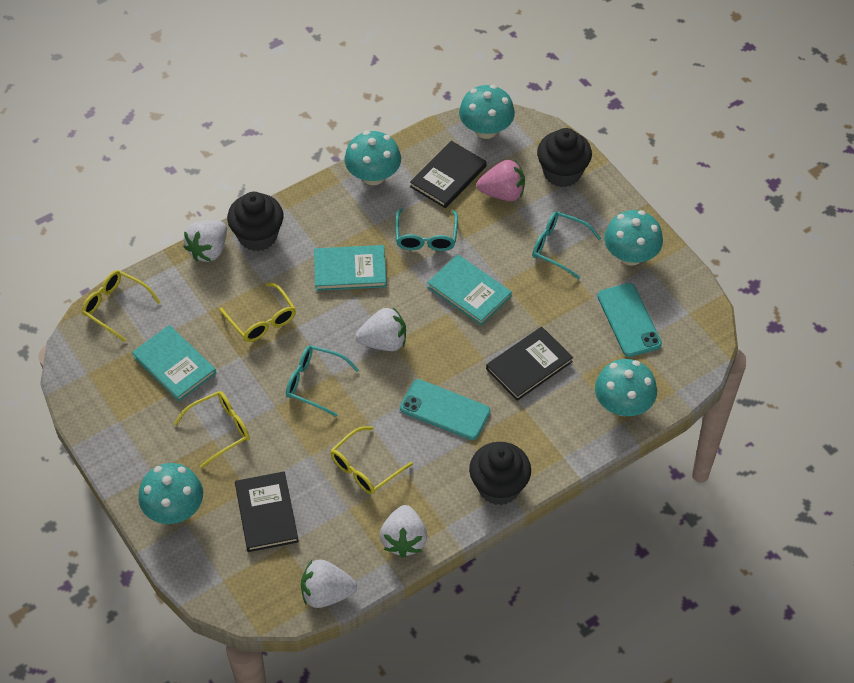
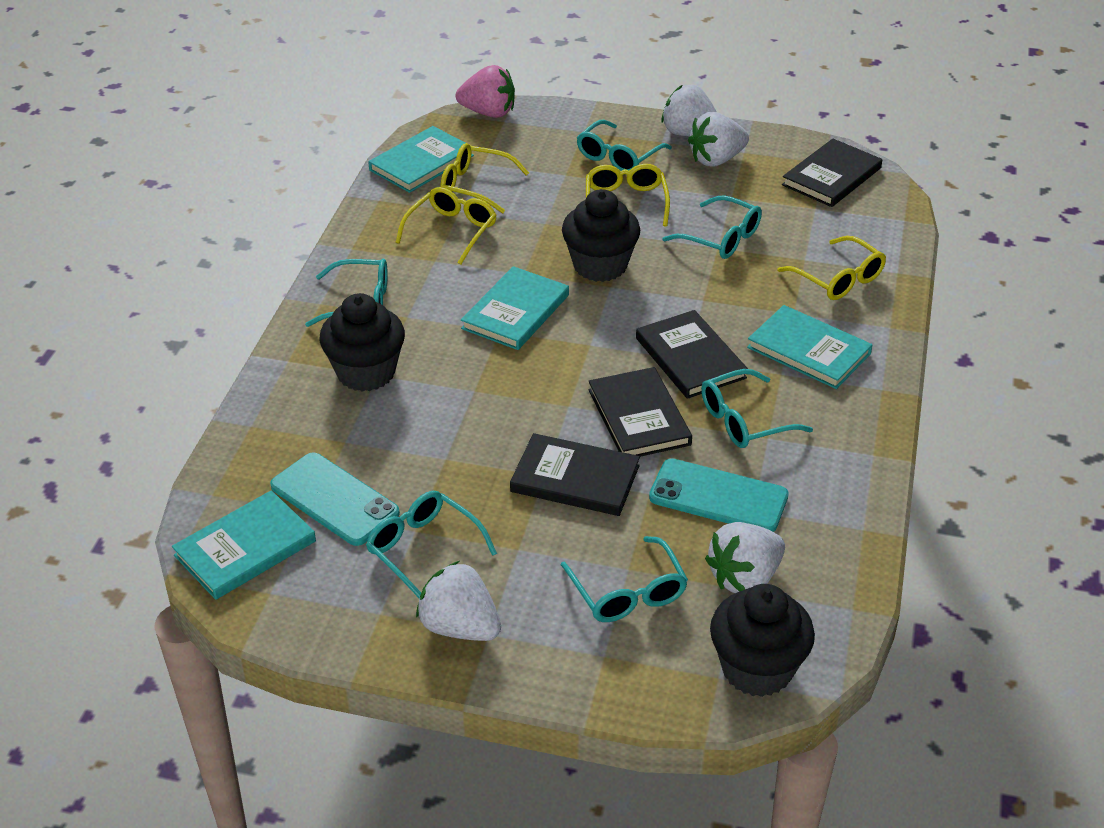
black book: 3 -> 4
turquoise book: 3 -> 4
turquoise glasses: 3 -> 6
turquoise mushroom: 5 -> 0

